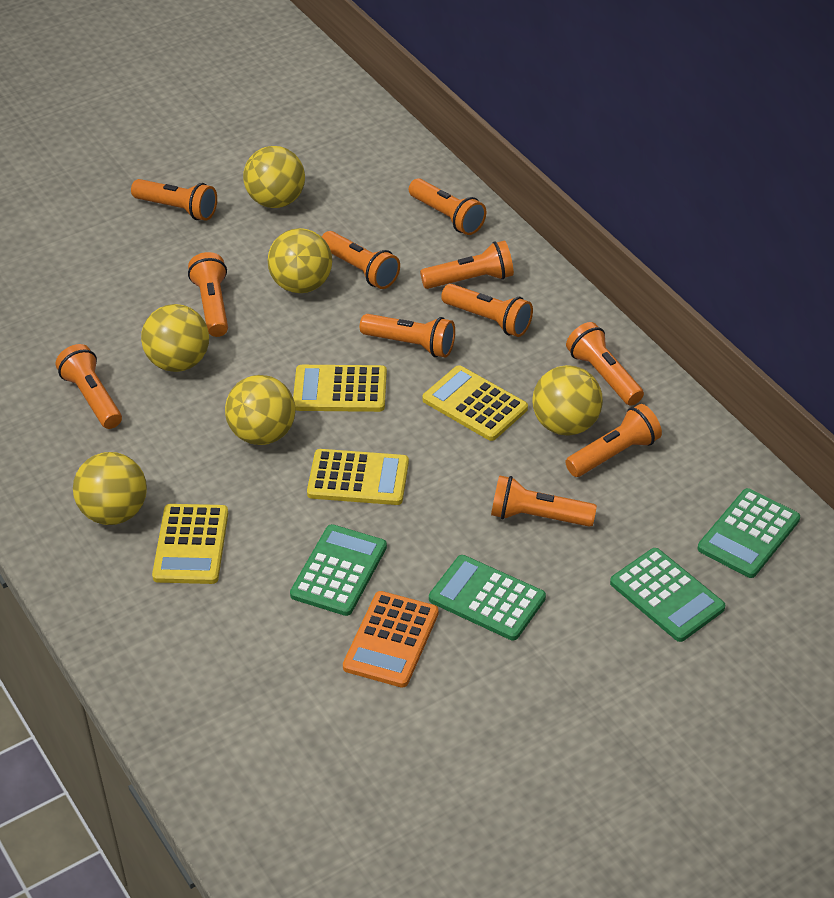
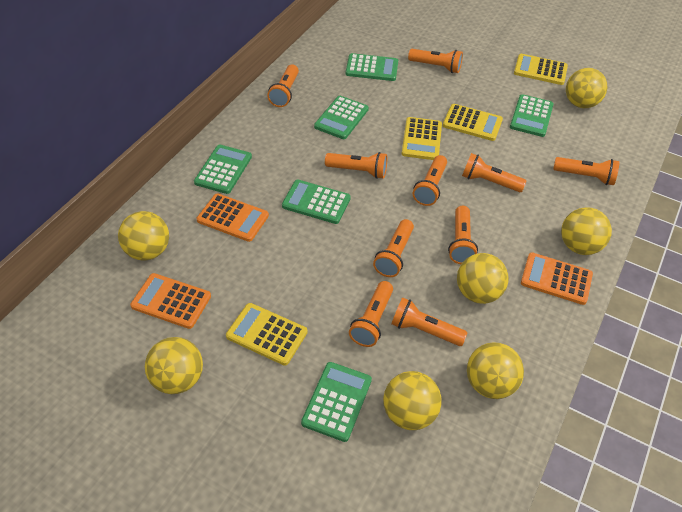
green calculator: 4 -> 6
orange calculator: 1 -> 3
orange flashlight: 11 -> 10
yellow ball: 6 -> 7

